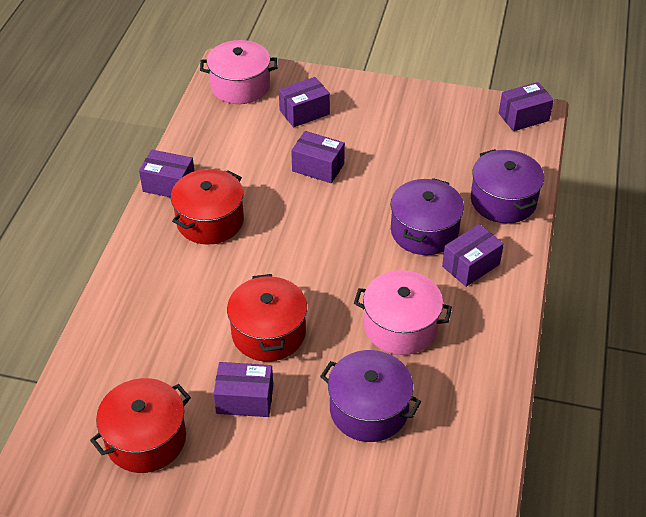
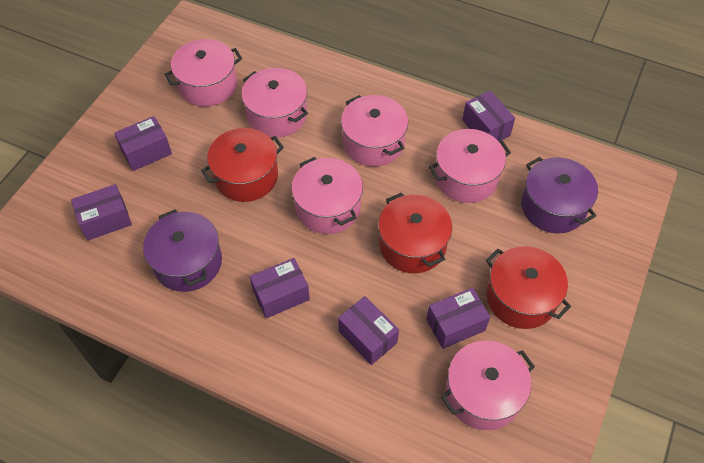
pink pot: 2 -> 6
purple pot: 3 -> 2

